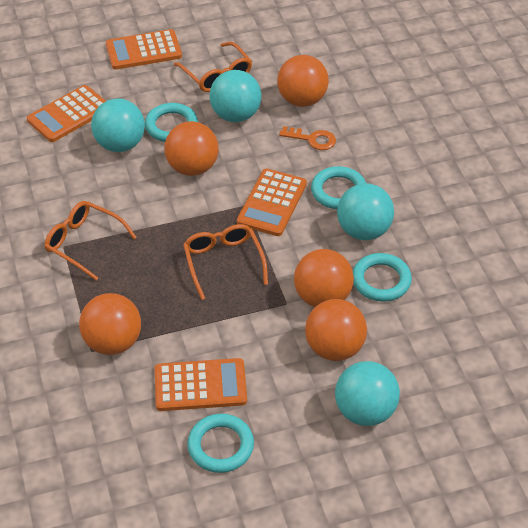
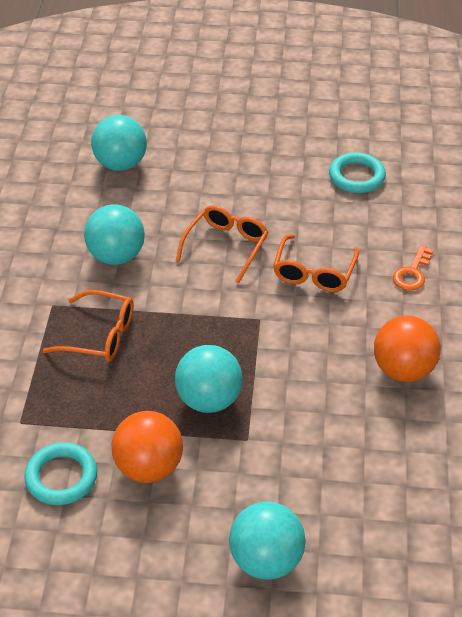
orange ball: 5 -> 2
orange calculator: 4 -> 0
turquoise ring: 4 -> 2

